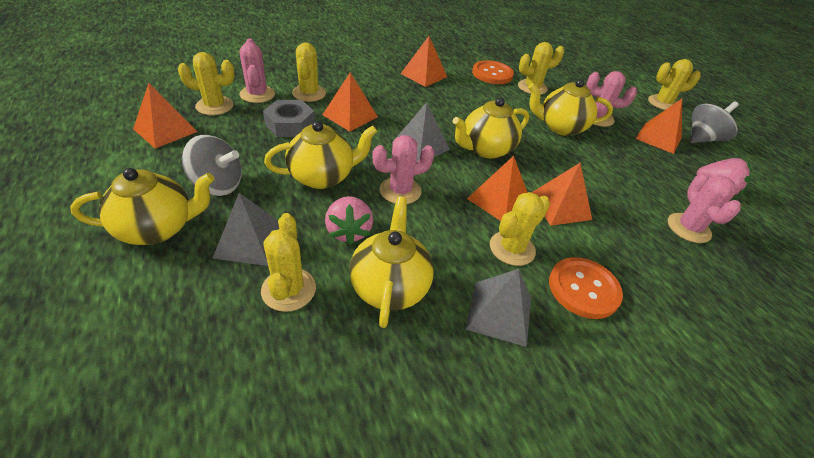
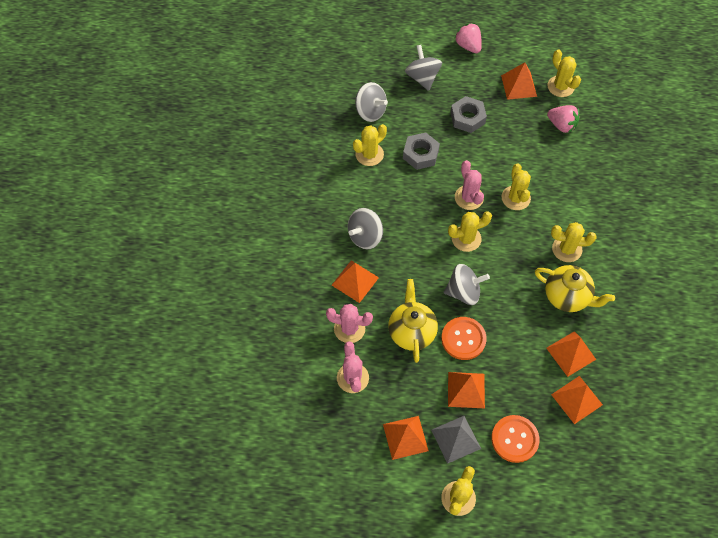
grey nut: 1 -> 2
grey pyramid: 3 -> 1
grey spinning top: 2 -> 4
pink cactus: 4 -> 3
yellow teapot: 5 -> 2

